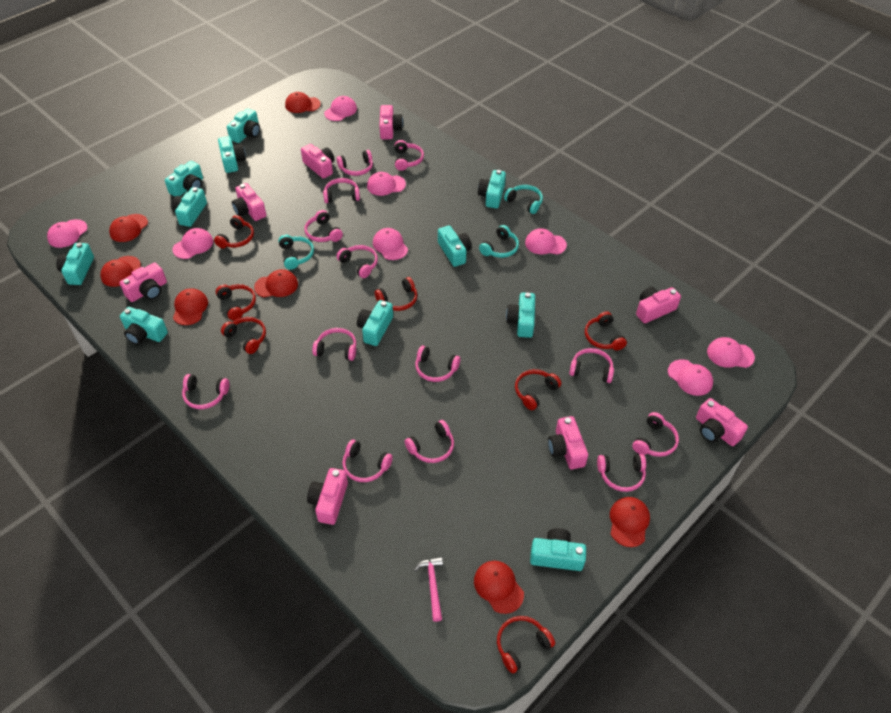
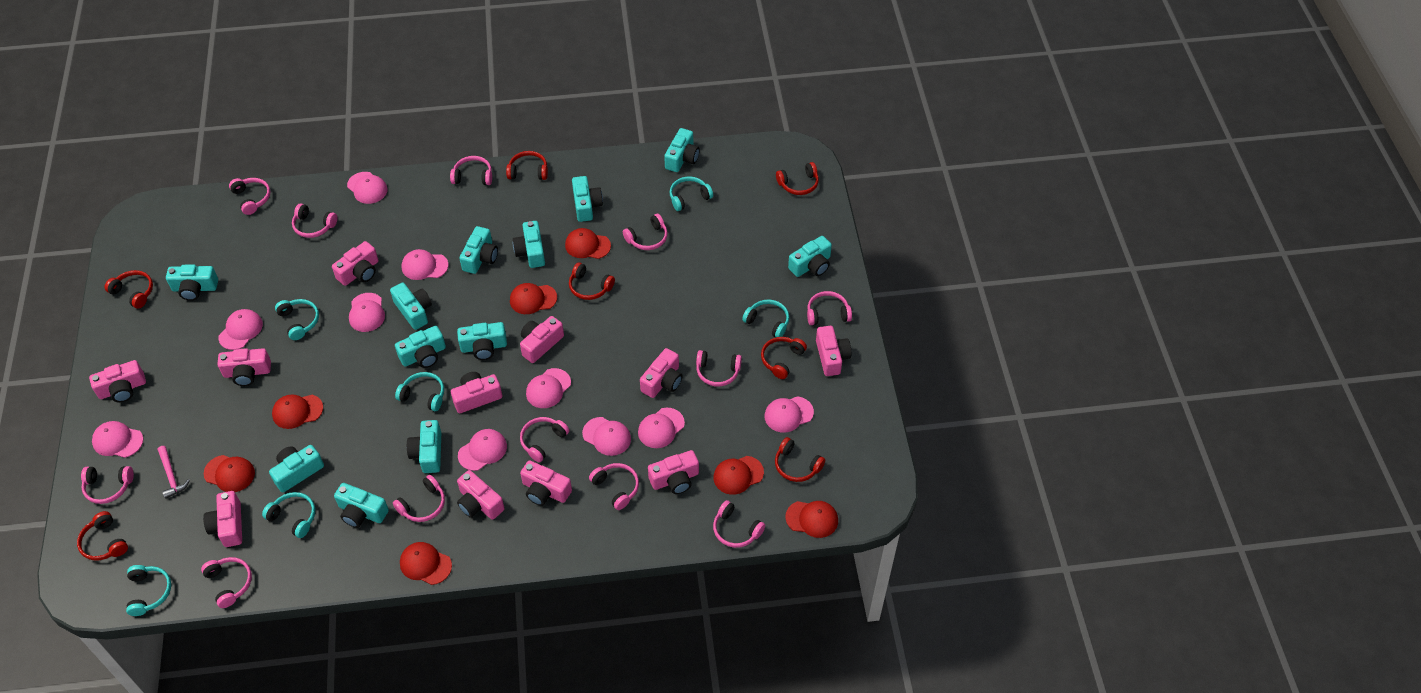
pink camera: 8 -> 11
pink cap: 8 -> 10
pink headphones: 13 -> 12
turquoise camera: 11 -> 12
turquoise headphones: 3 -> 6

